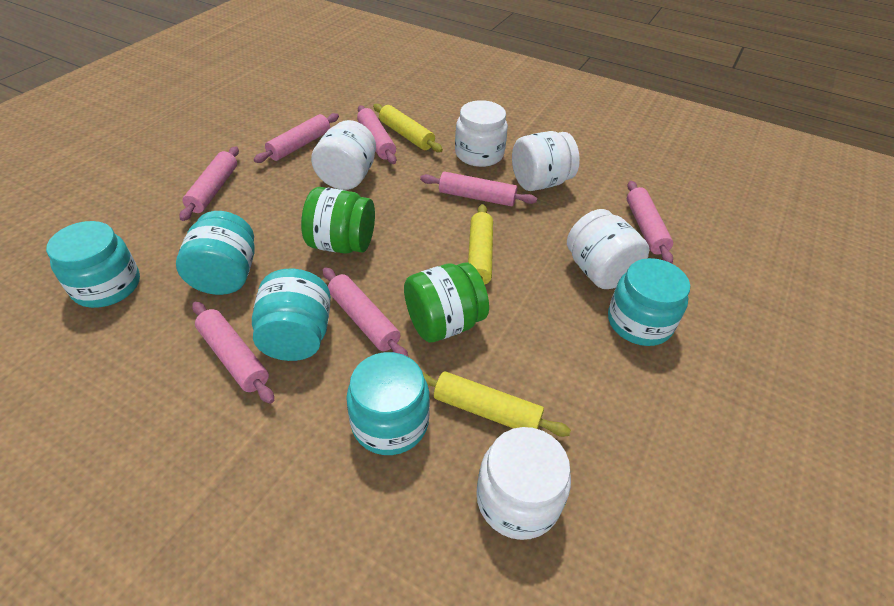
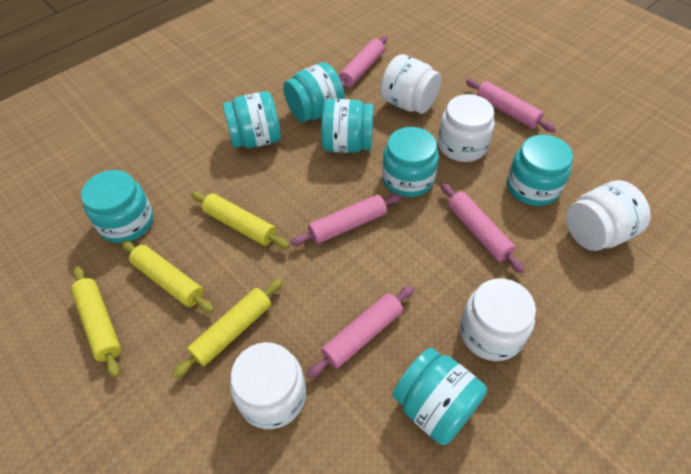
green jar: 2 -> 0
pink rolling pin: 7 -> 5
turquoise jar: 5 -> 7
yellow rolling pin: 3 -> 4

